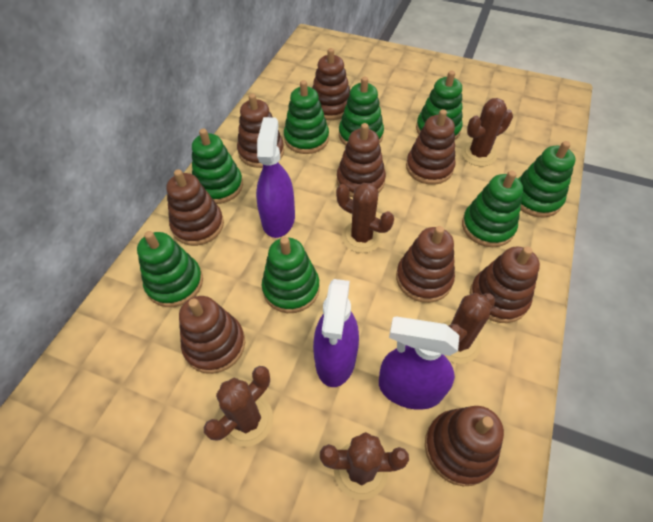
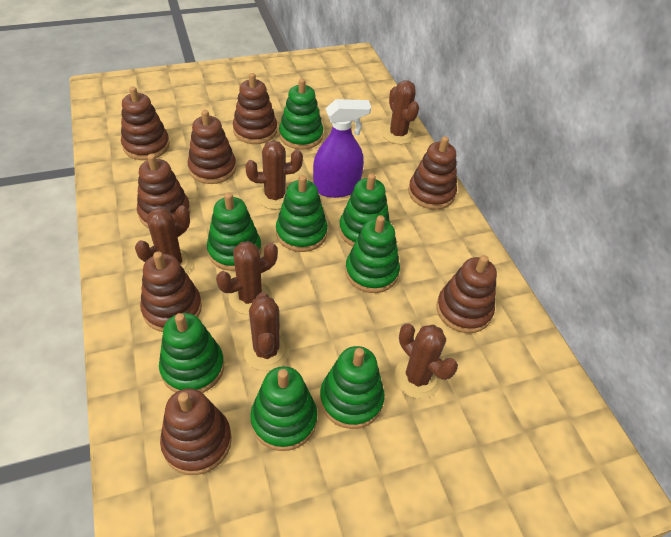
brown cactus: 5 -> 6
brown stacking toy: 9 -> 8
purple spray bottle: 3 -> 1

